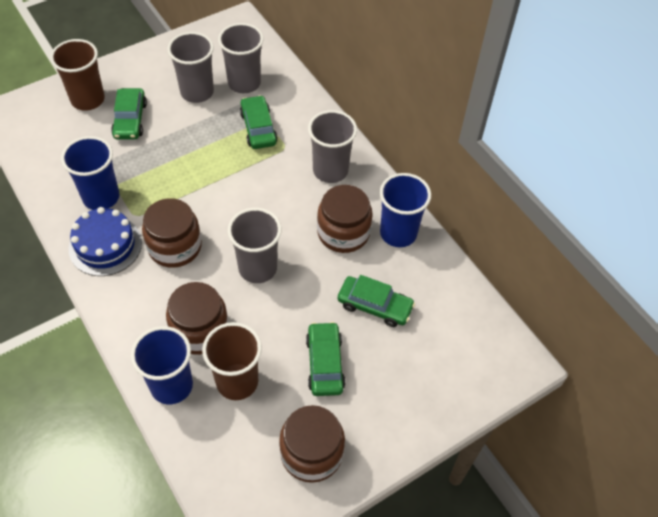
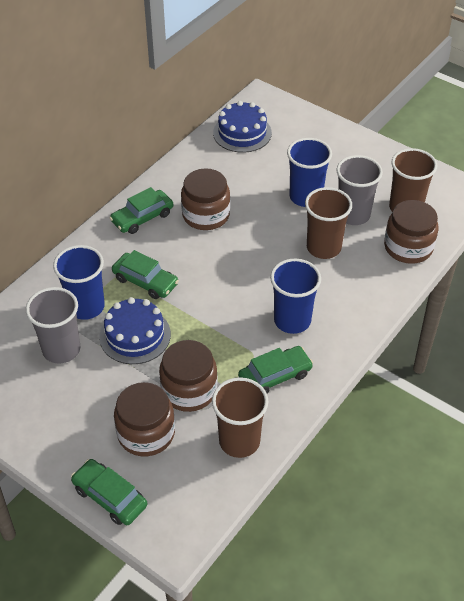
blue cake: 1 -> 2
brown cup: 2 -> 3
grey cup: 4 -> 2

